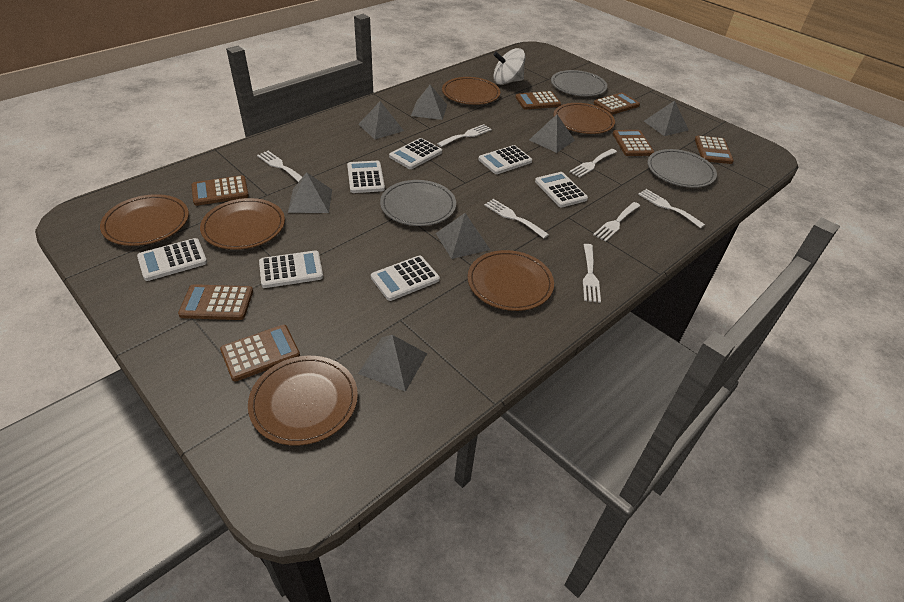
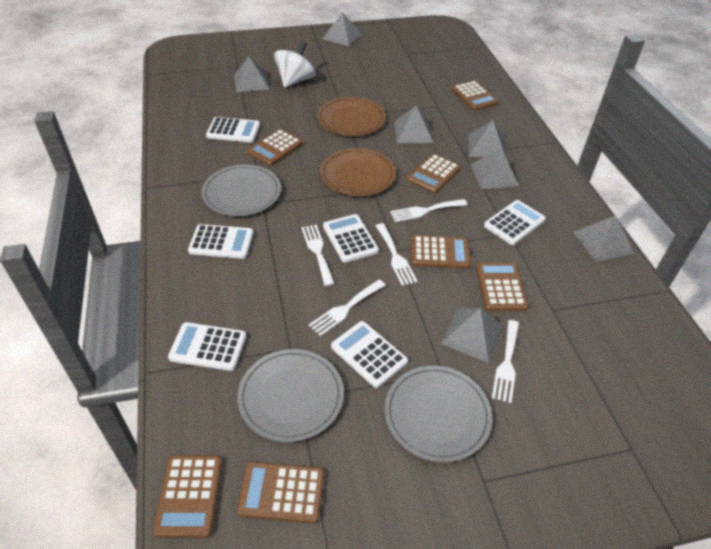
brown plate: 6 -> 2
white calculator: 7 -> 6
white fork: 7 -> 5

